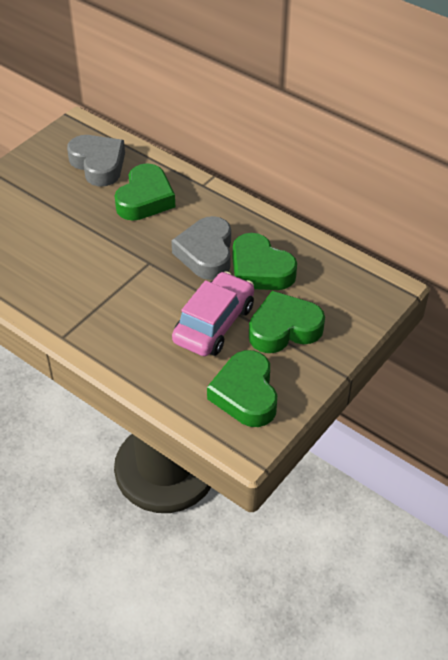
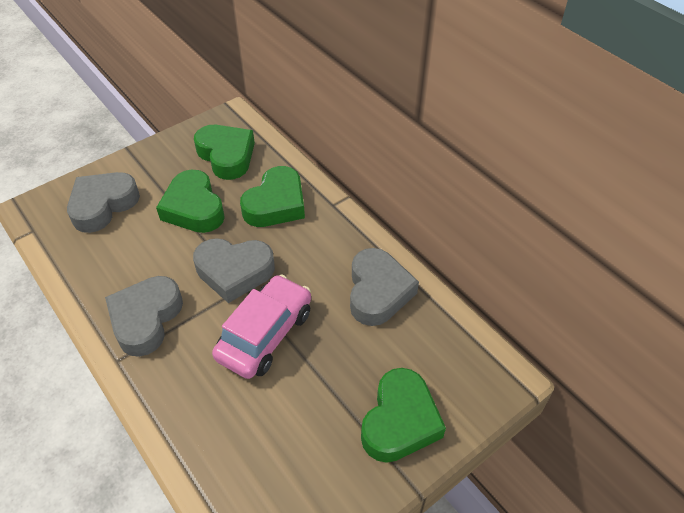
grey heart: 2 -> 4

